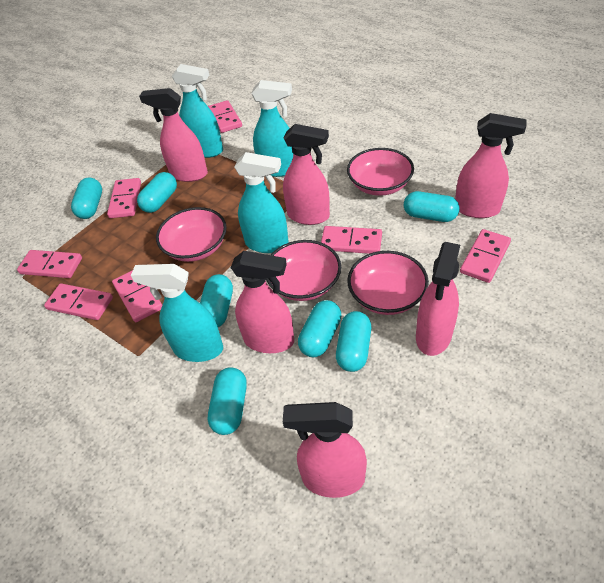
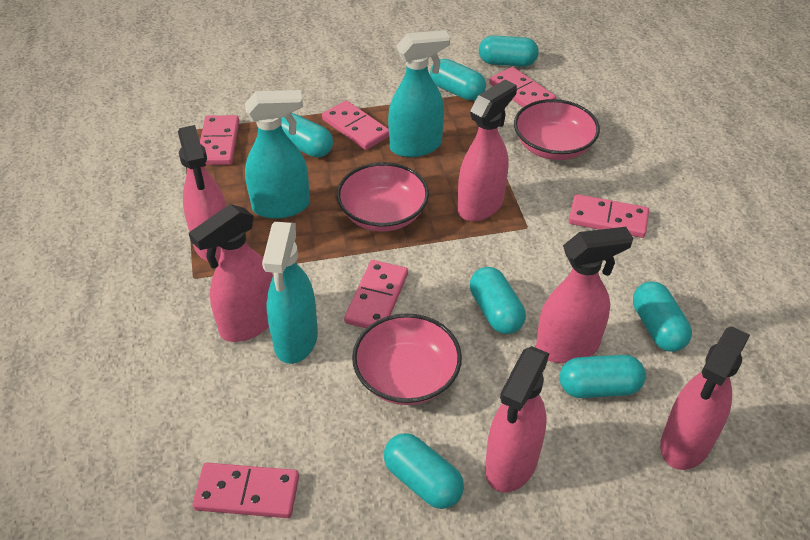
pink bowl: 4 -> 3
pink domino: 7 -> 6
turquoise spray bottle: 4 -> 3

